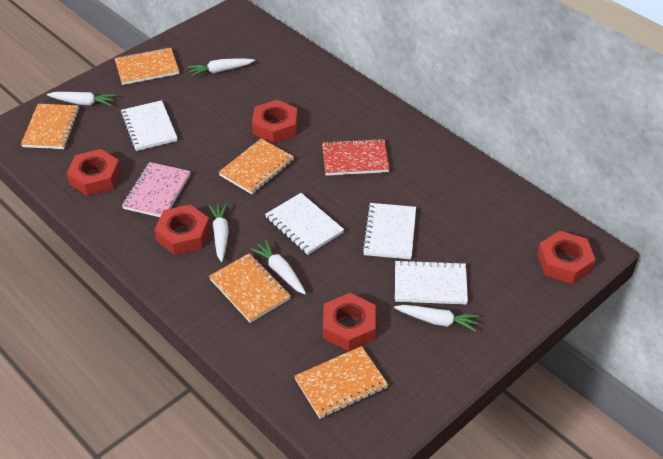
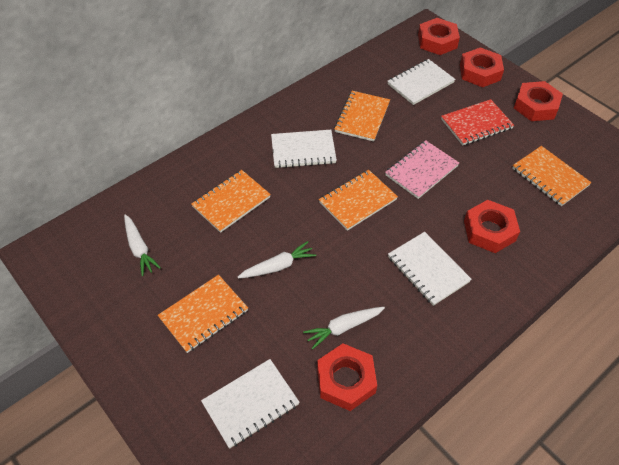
white carrot: 5 -> 3

